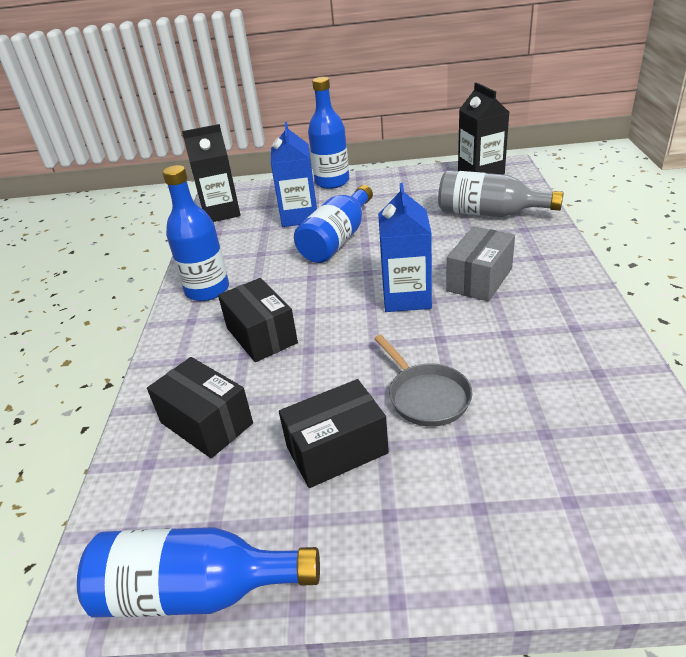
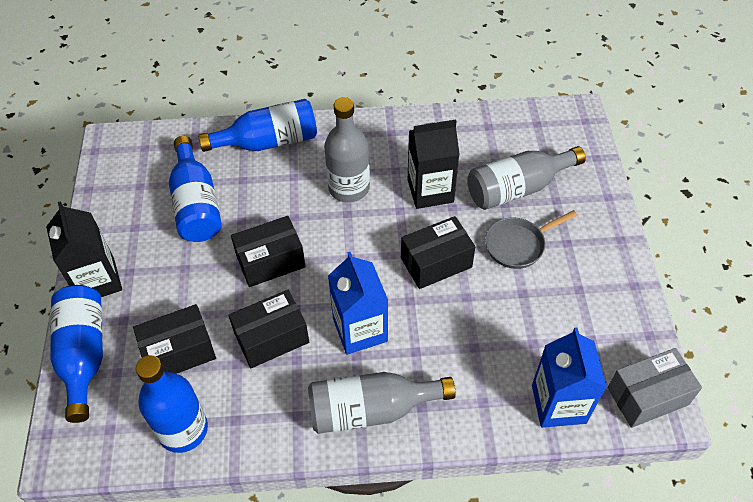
black box: 3 -> 4
grey bottle: 1 -> 3

